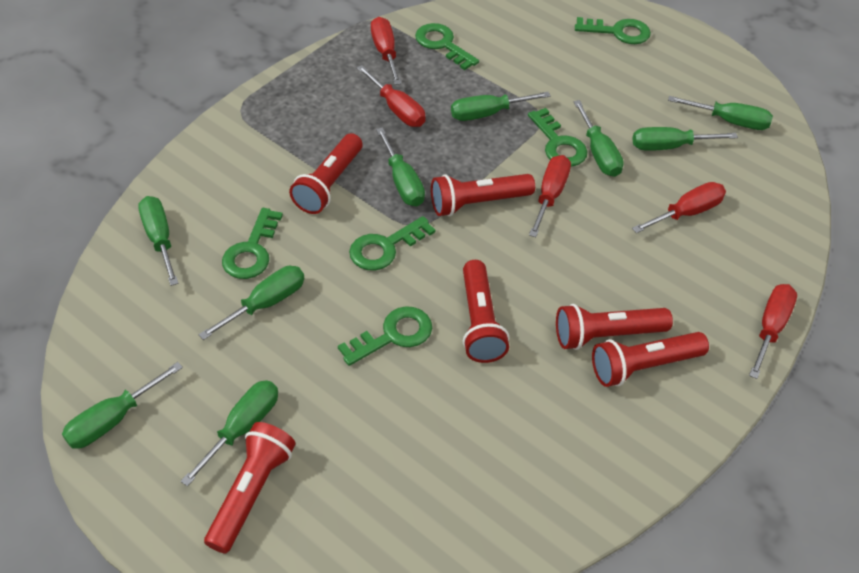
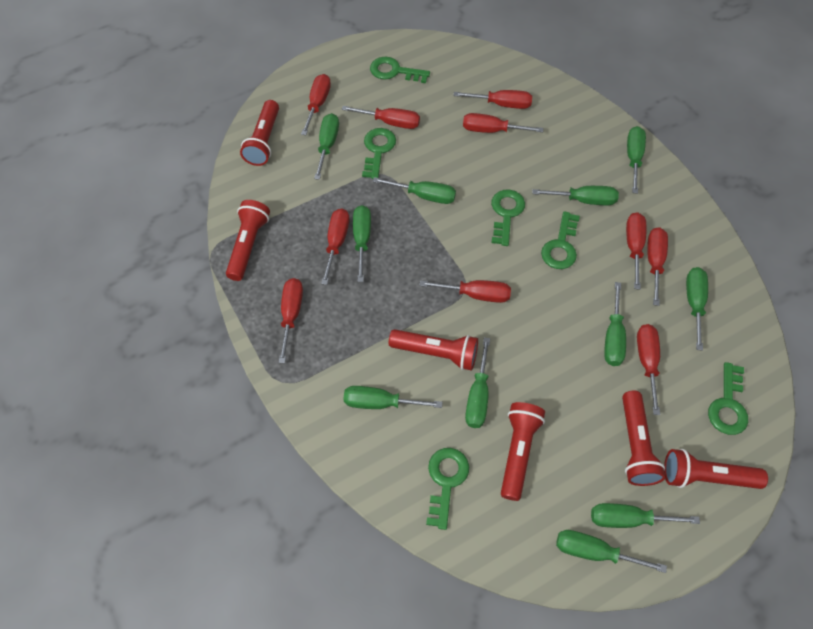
green screwdriver: 9 -> 11
red screwdriver: 5 -> 10

